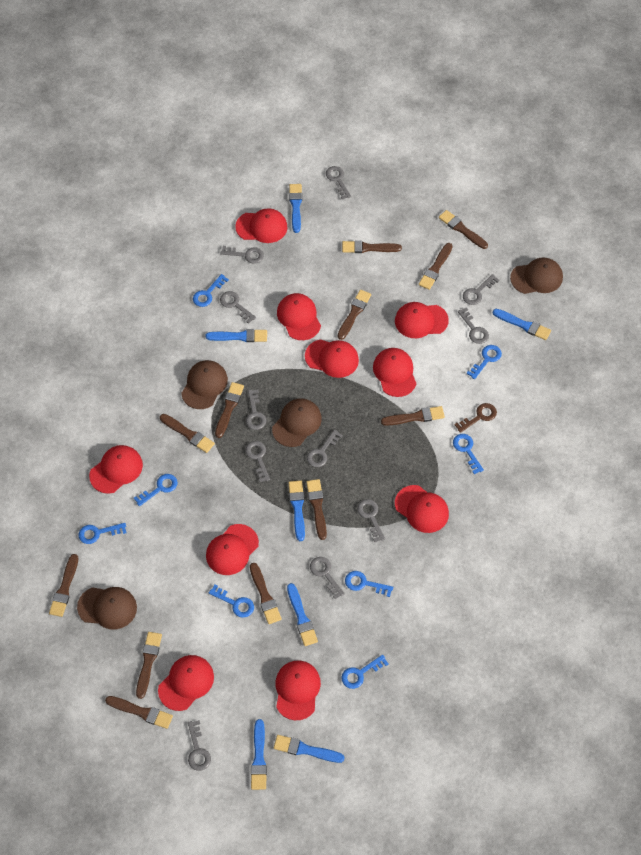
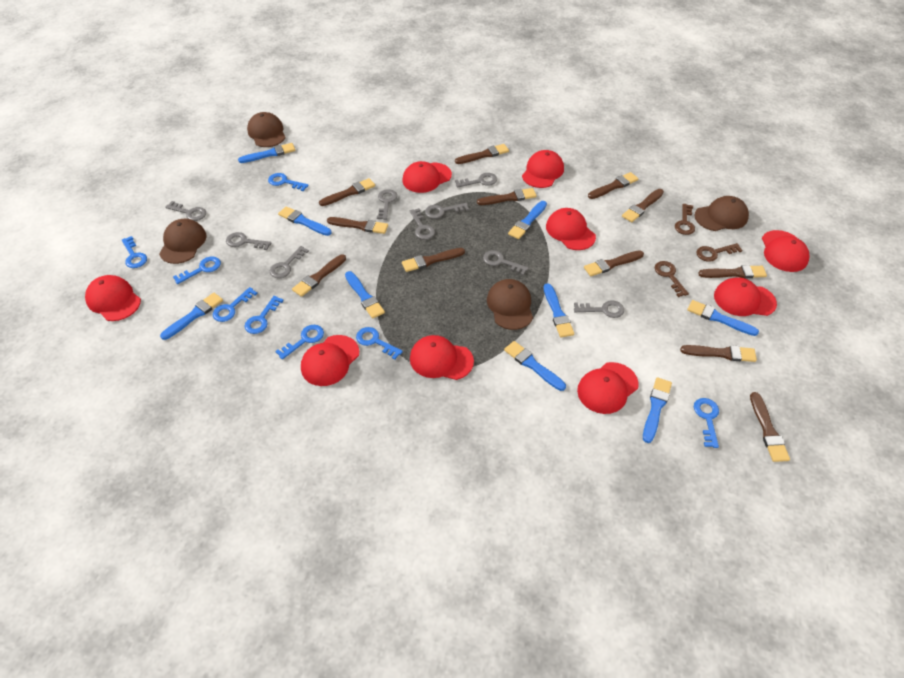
blue brush: 7 -> 9
brown key: 1 -> 3
grey key: 11 -> 9
red cap: 10 -> 9

